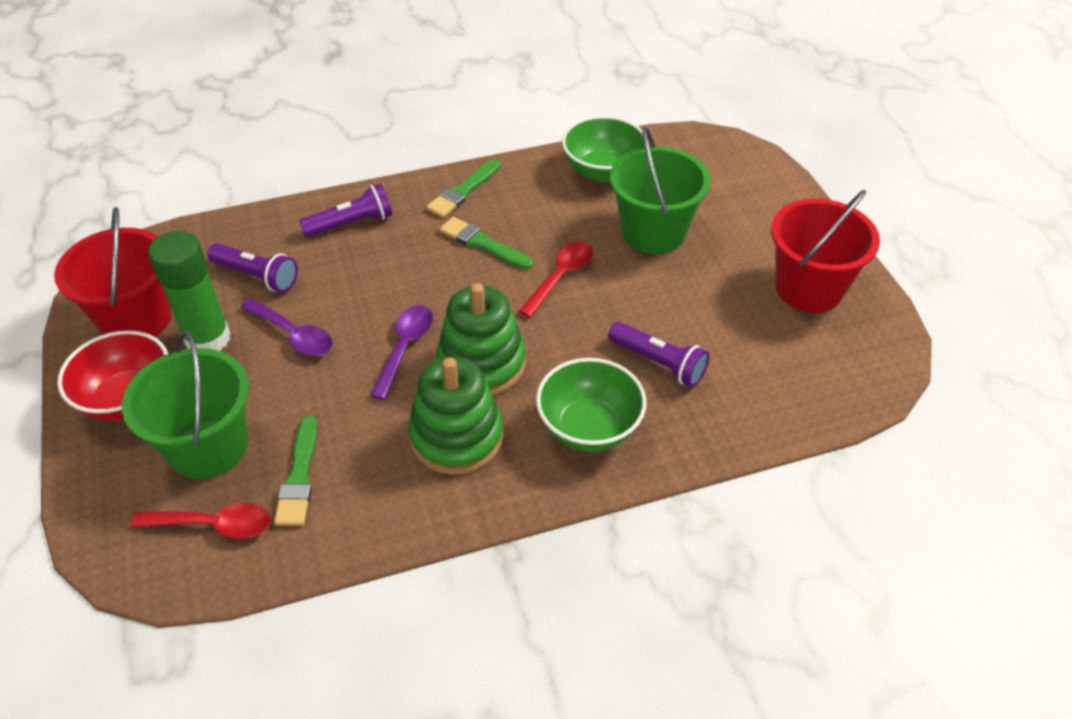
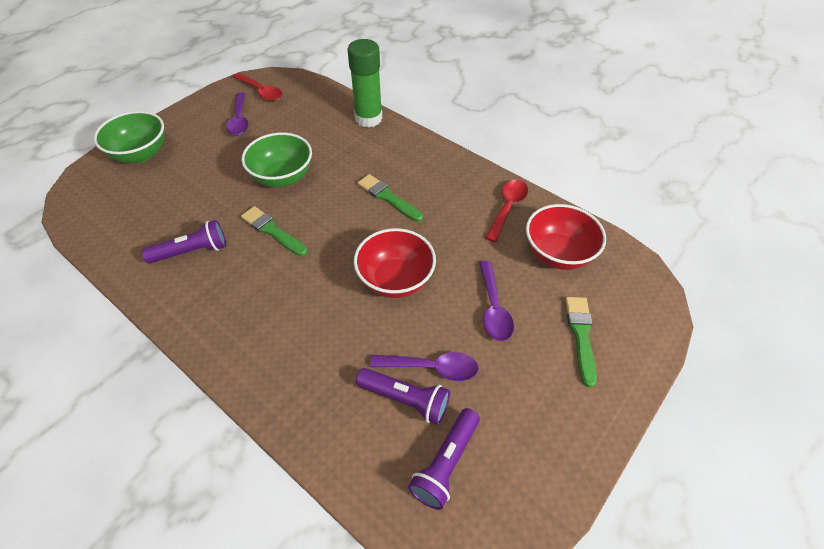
green bucket: 2 -> 0
green stacking toy: 2 -> 0
purple spoon: 2 -> 3
red bowl: 1 -> 2
red bucket: 2 -> 0

